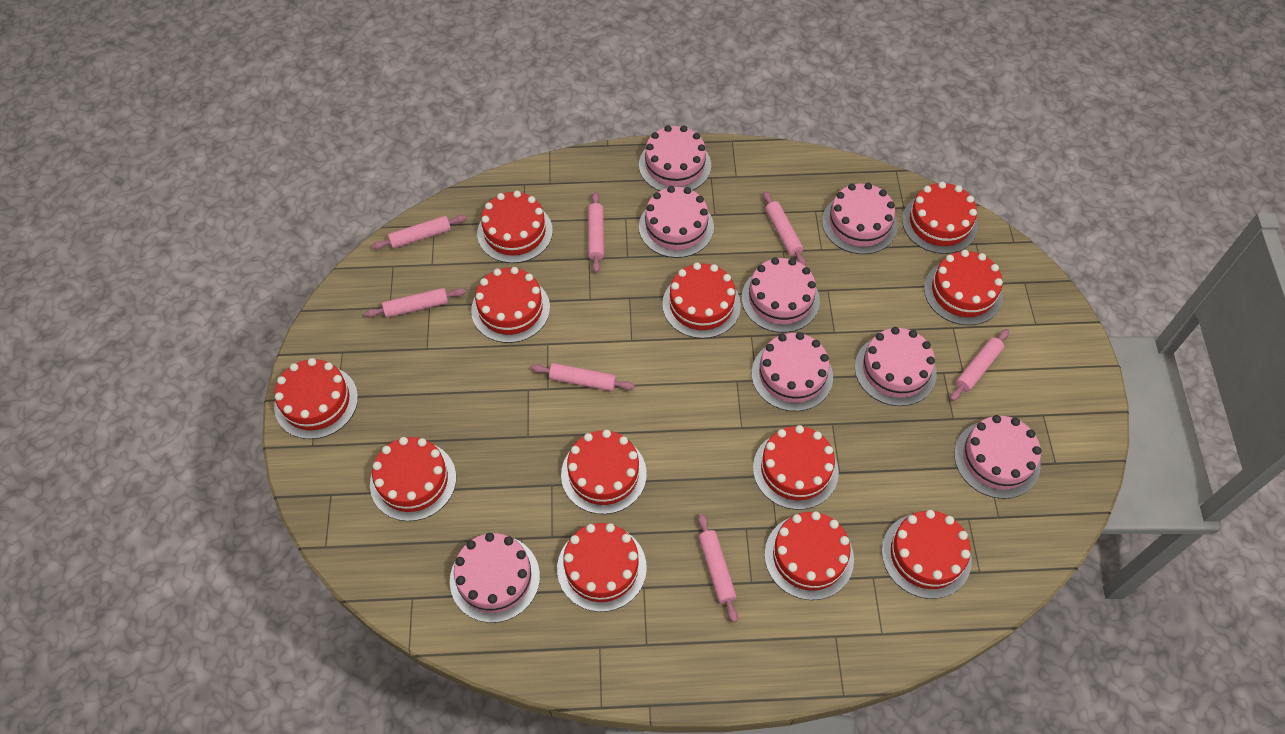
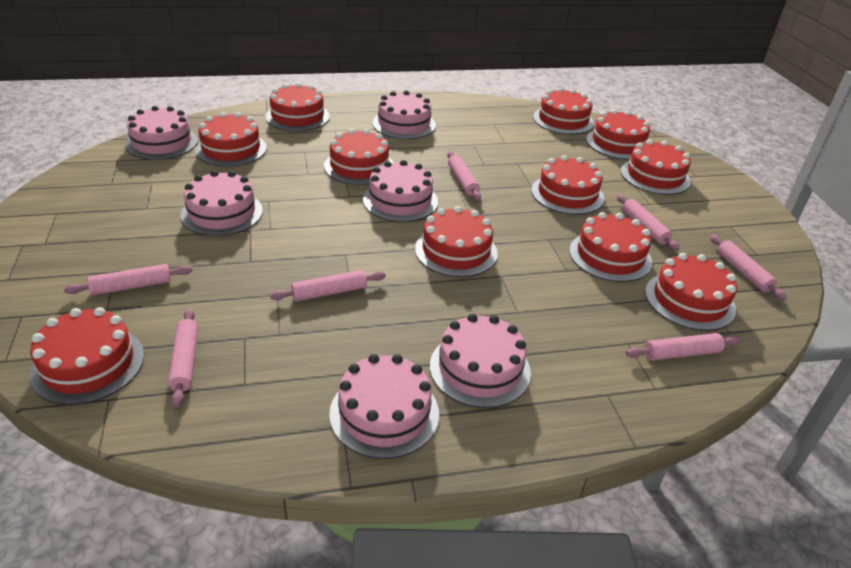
pink cake: 8 -> 6
red cake: 12 -> 11

